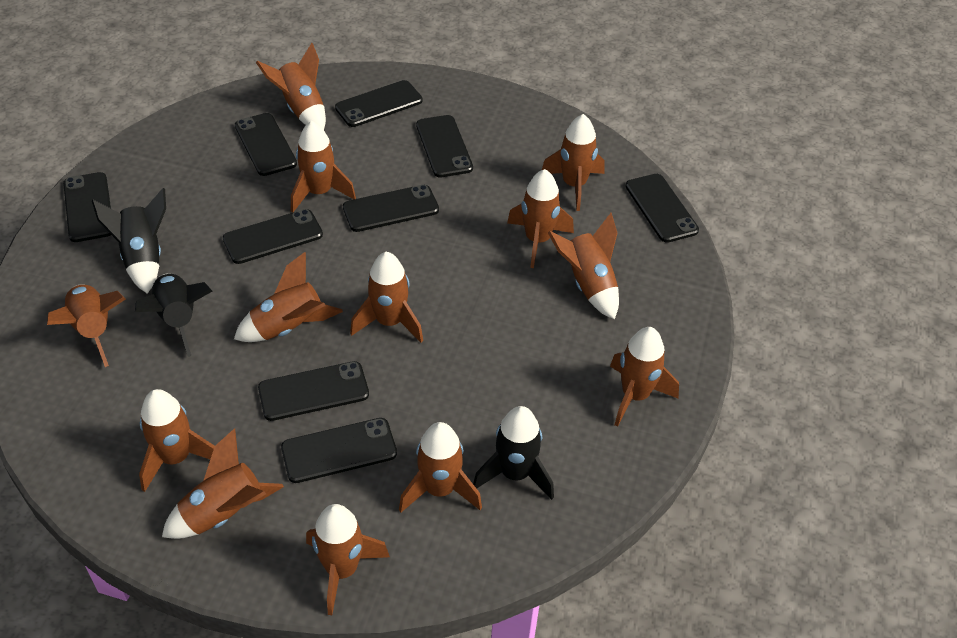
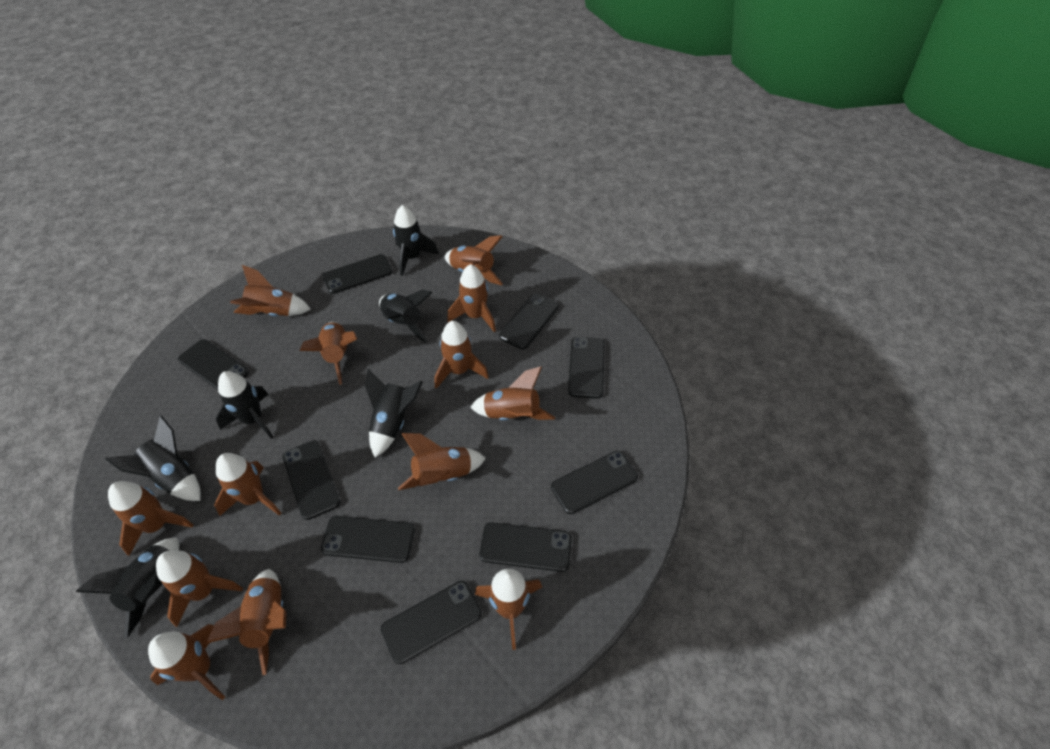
black rocket: 3 -> 6

